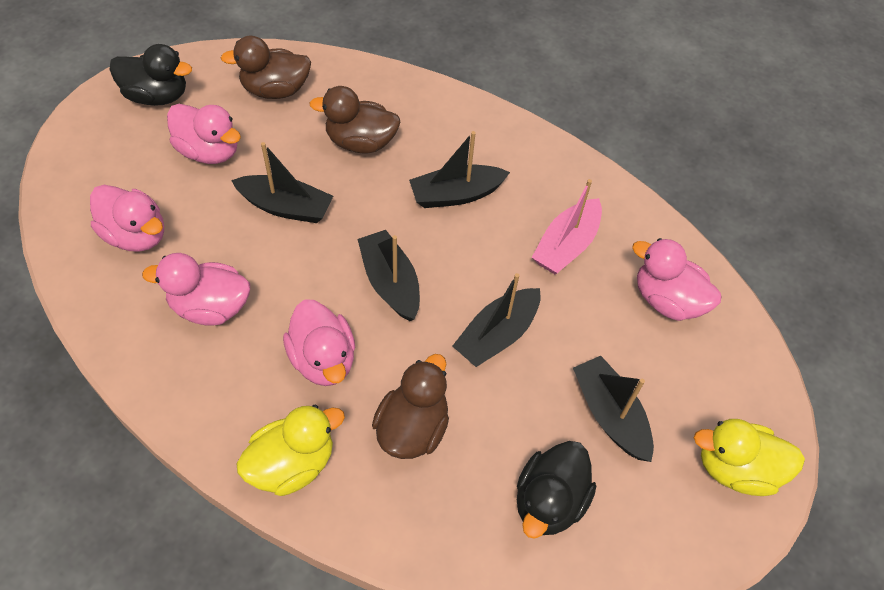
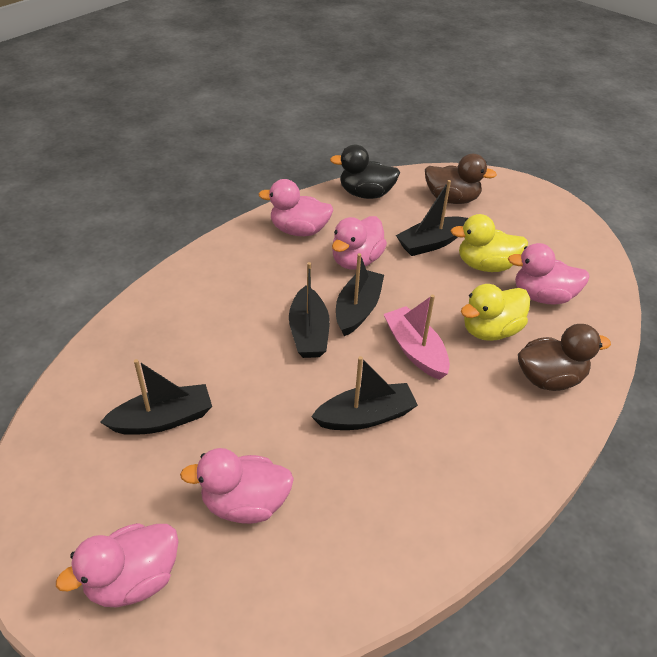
black duck: 2 -> 1
brown duck: 3 -> 2

